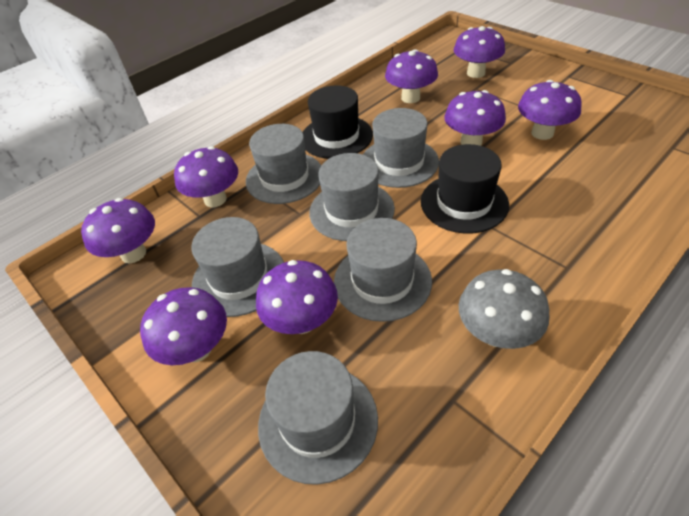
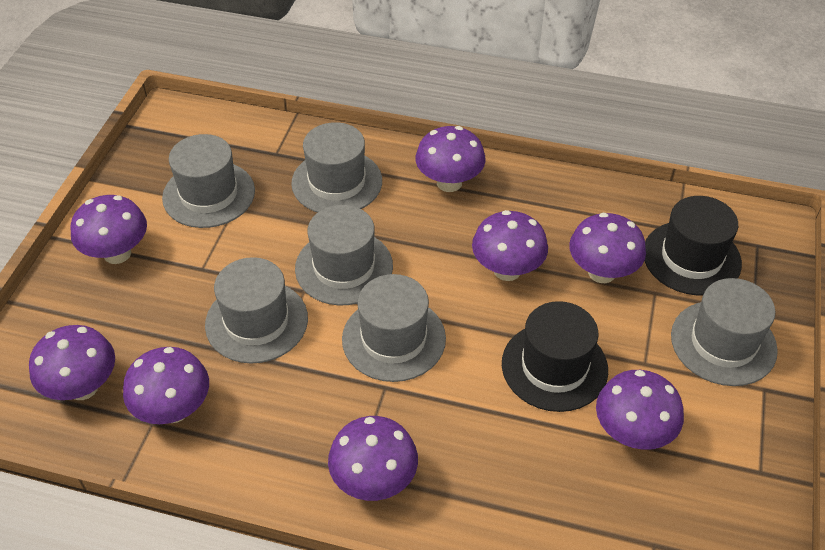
grey mushroom: 1 -> 0

